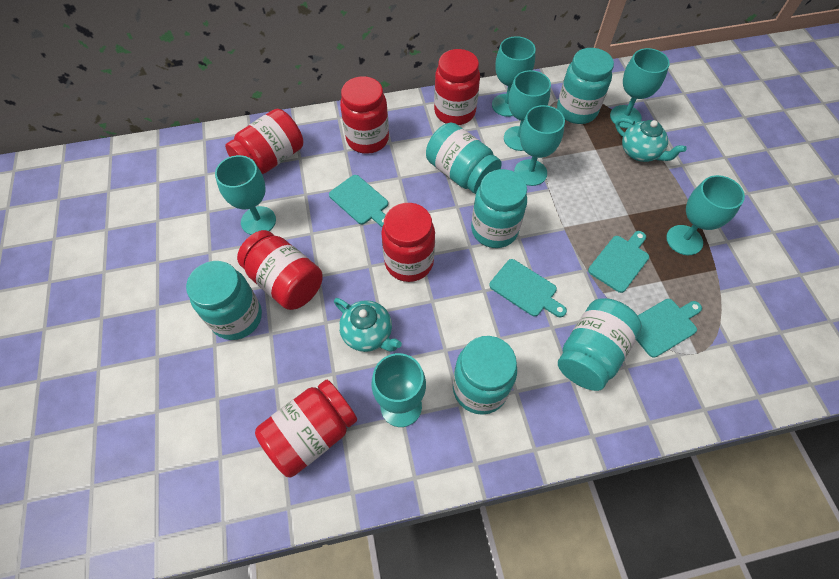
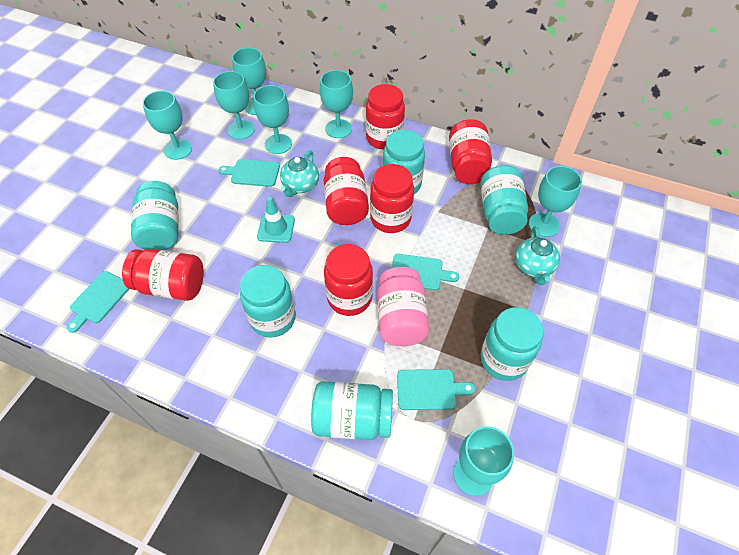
pink jar: 0 -> 1
turquoise traffic cone: 0 -> 1

